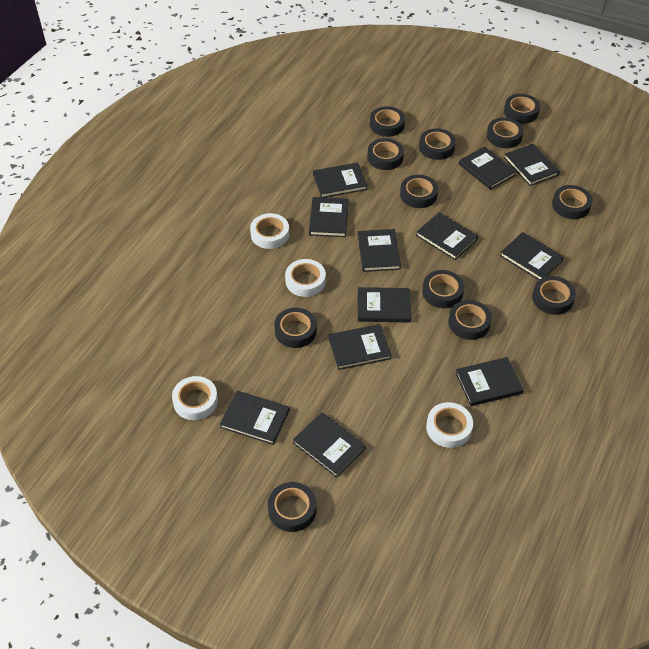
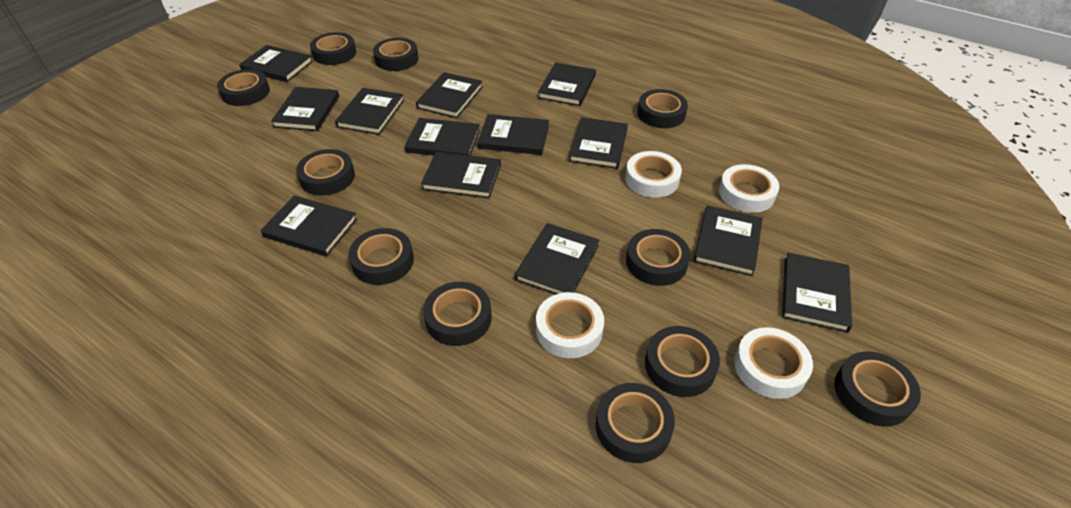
black book: 12 -> 13
black tape: 12 -> 11

